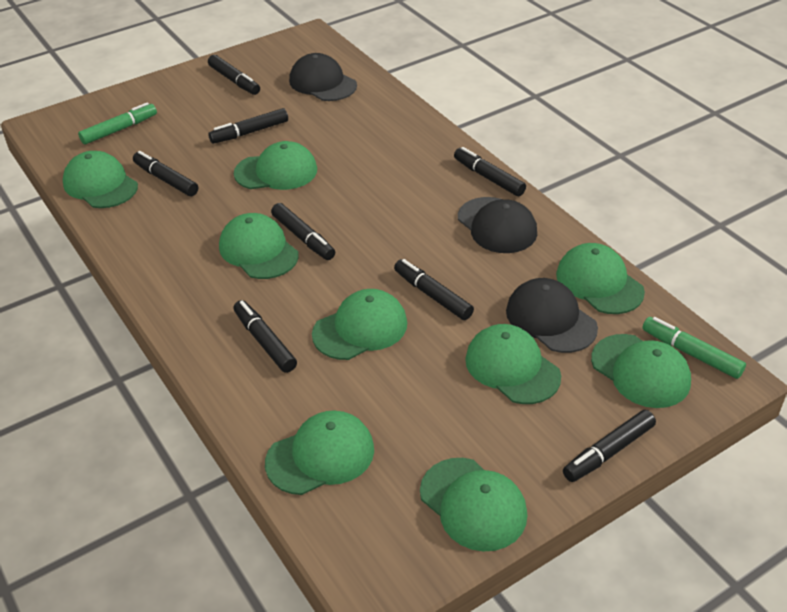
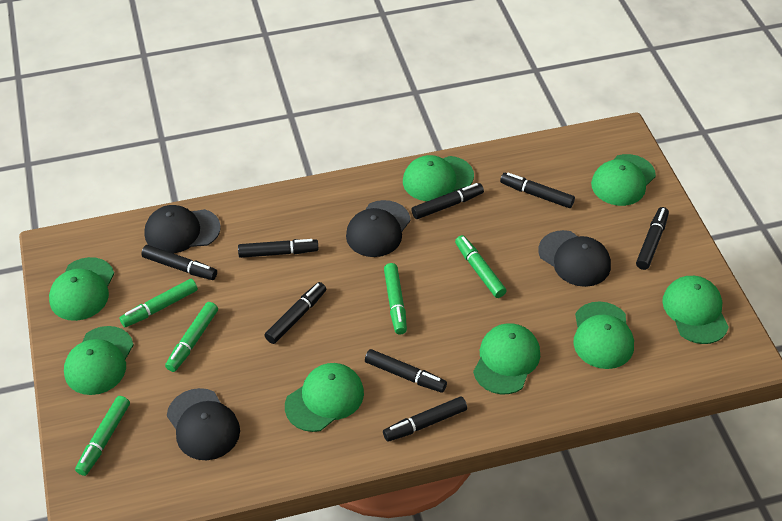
black cap: 3 -> 4
green cap: 9 -> 8
green marker: 2 -> 5

